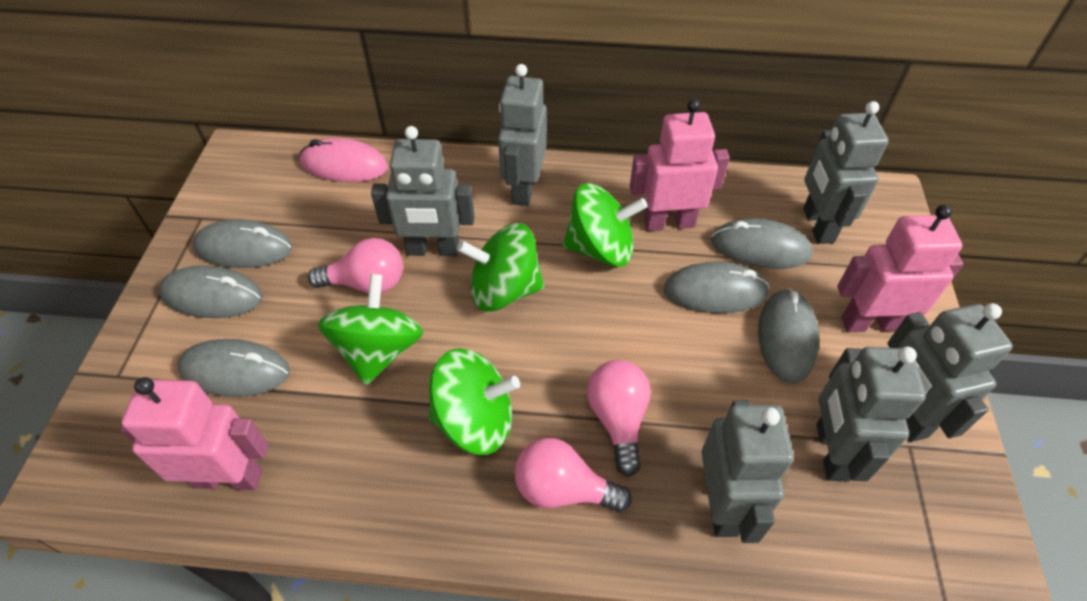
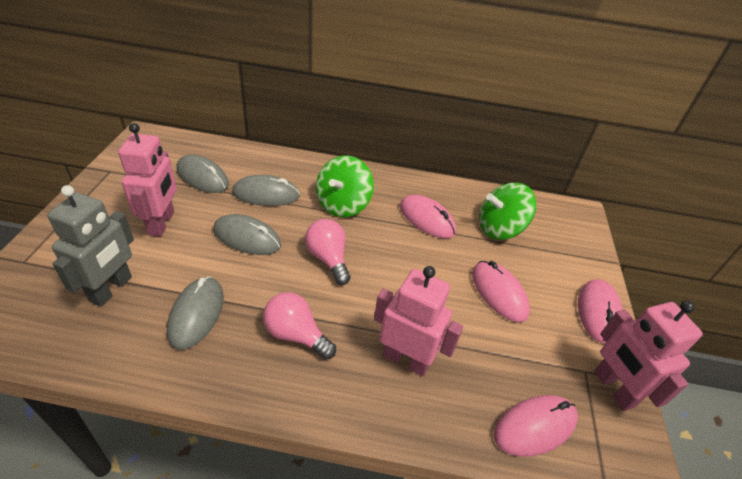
green spinning top: 4 -> 2
grey mouse: 6 -> 4
grey robot: 6 -> 1
pink light bulb: 3 -> 2
pink mouse: 1 -> 4

